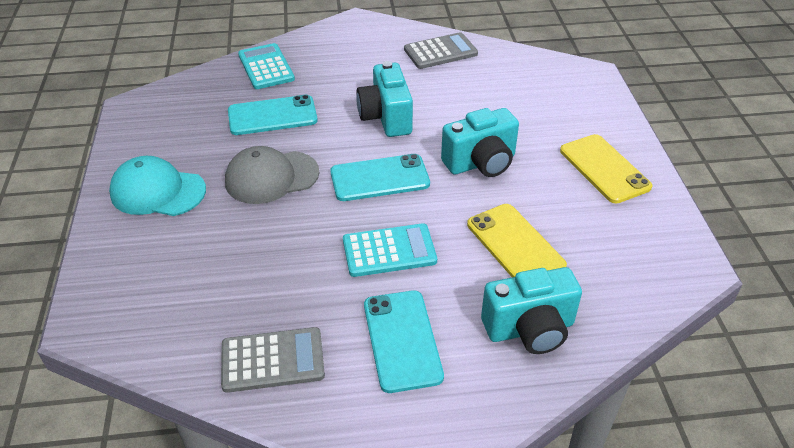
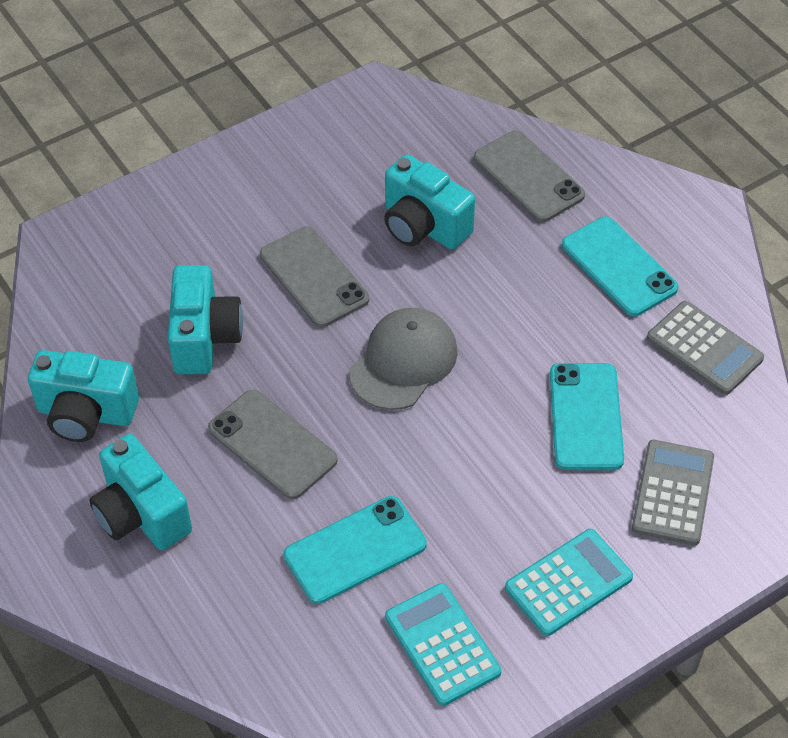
grey phone: 0 -> 3
turquoise camera: 3 -> 4
turquoise cap: 1 -> 0
yellow phone: 2 -> 0

